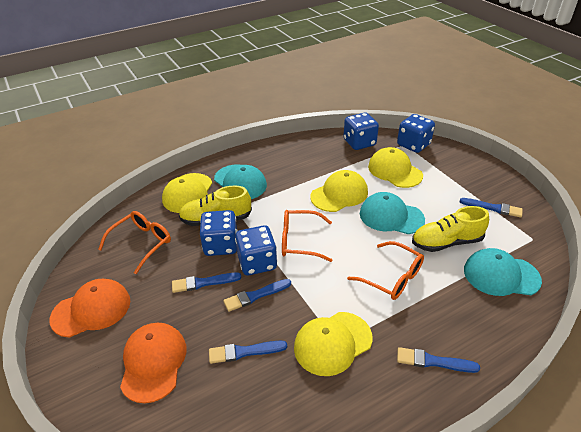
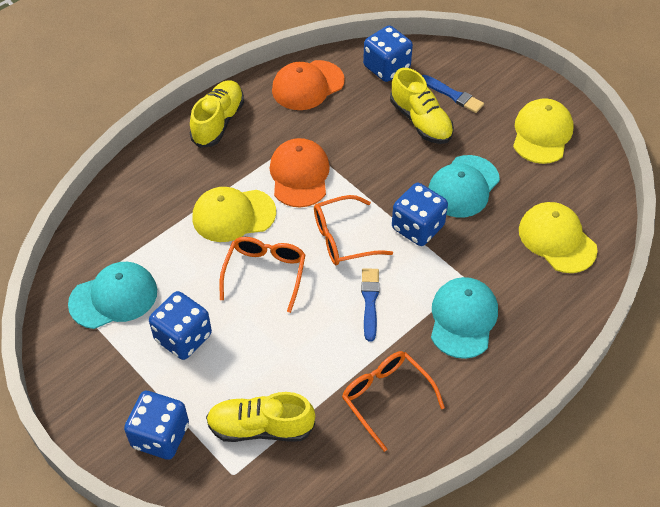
blue brush: 5 -> 2
yellow cap: 4 -> 3
yellow shoe: 2 -> 3

